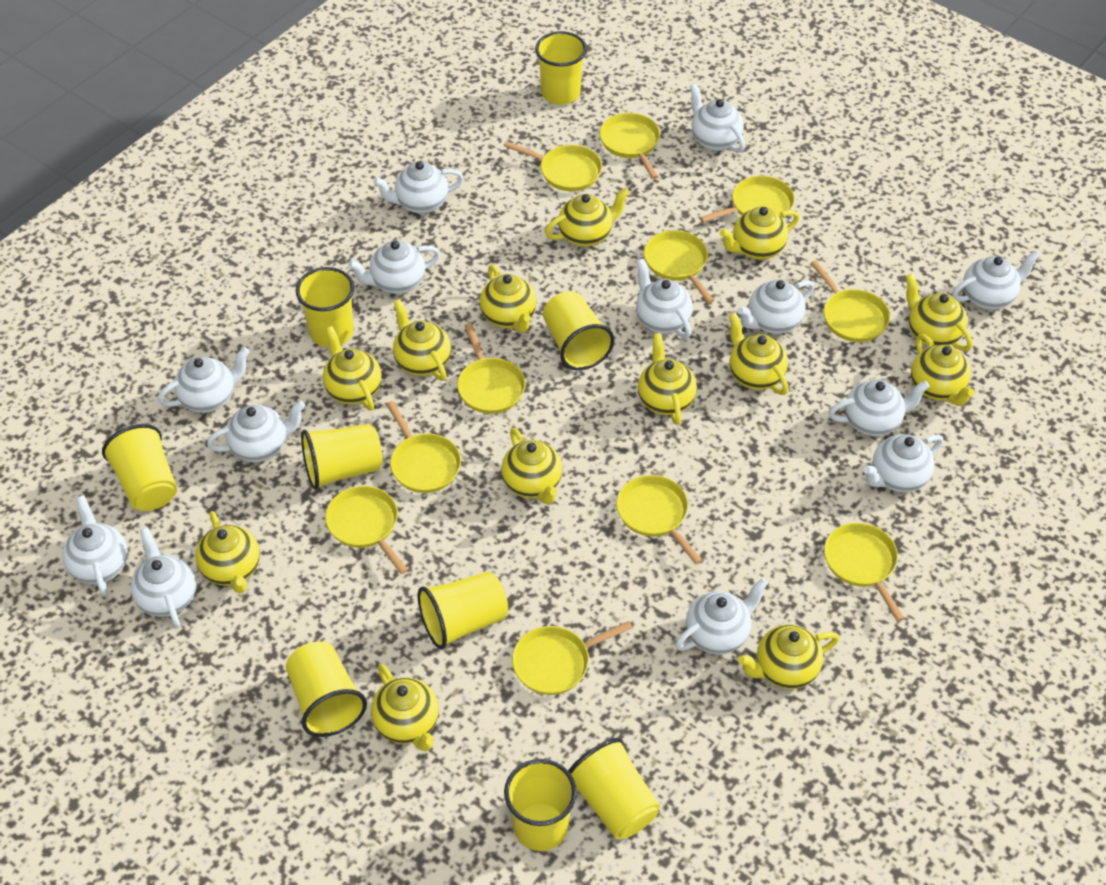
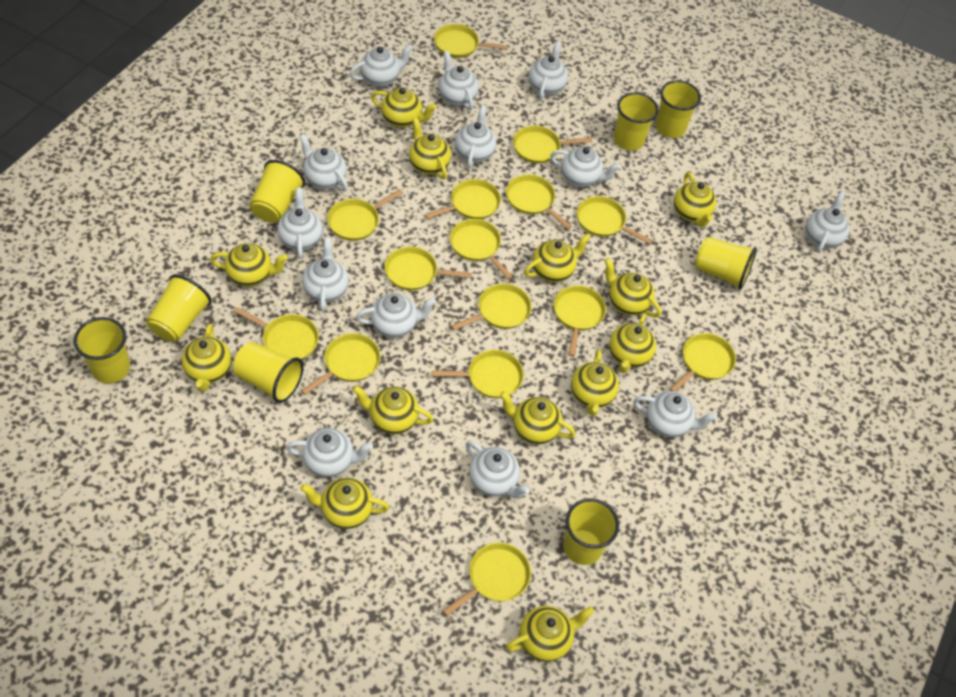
yellow cup: 9 -> 8
yellow pan: 11 -> 15

